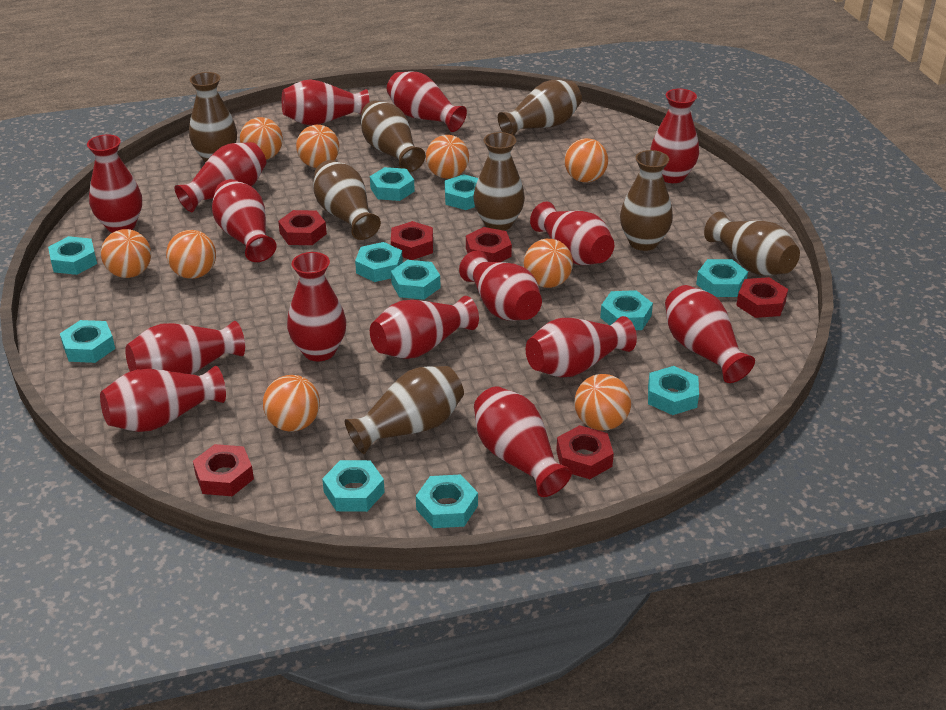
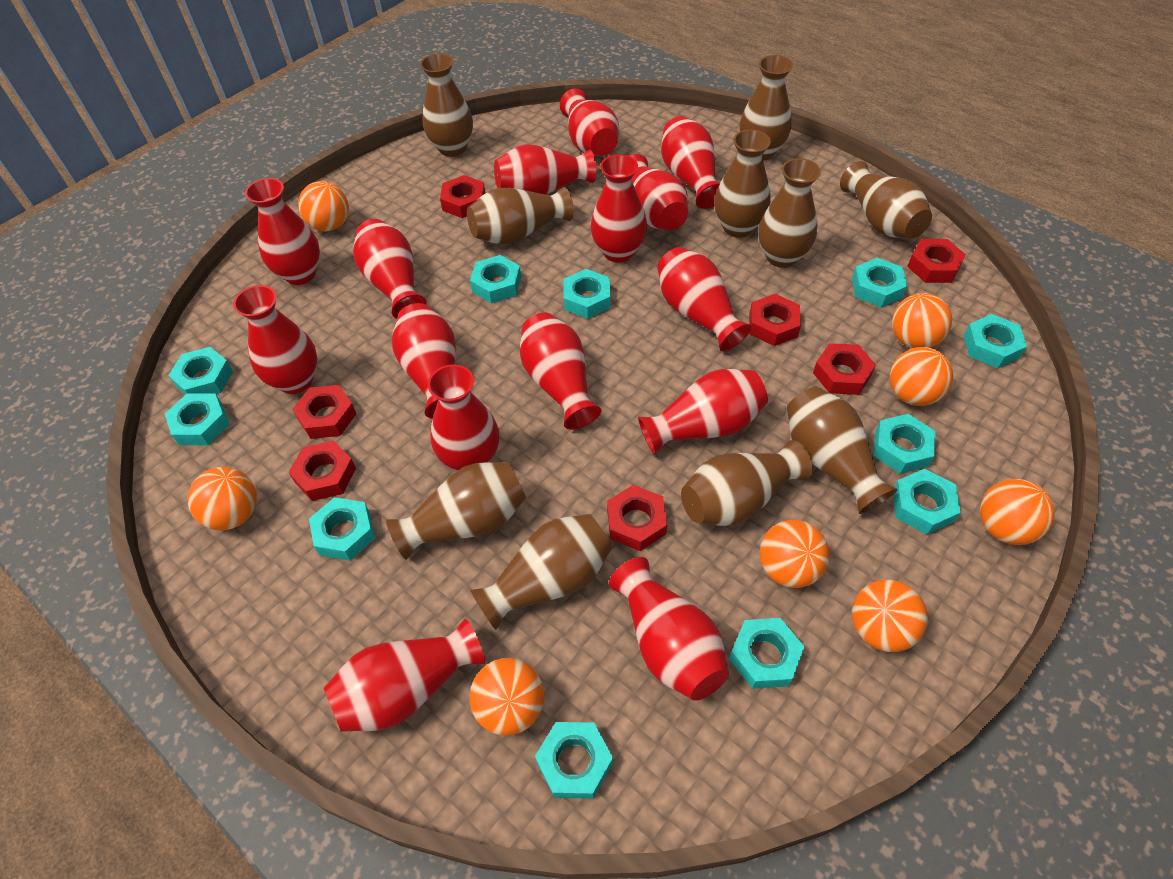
brown vase: 8 -> 10
orange ball: 9 -> 8
red nut: 6 -> 7

